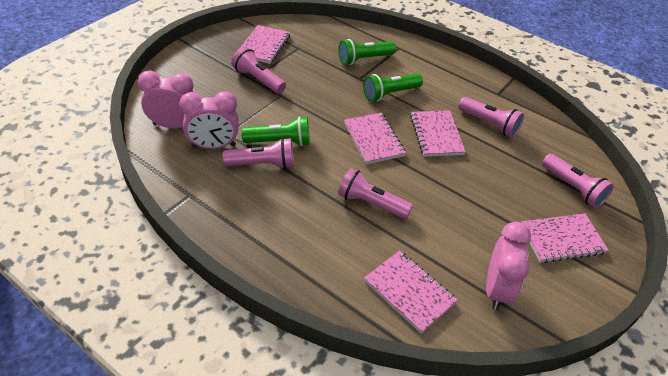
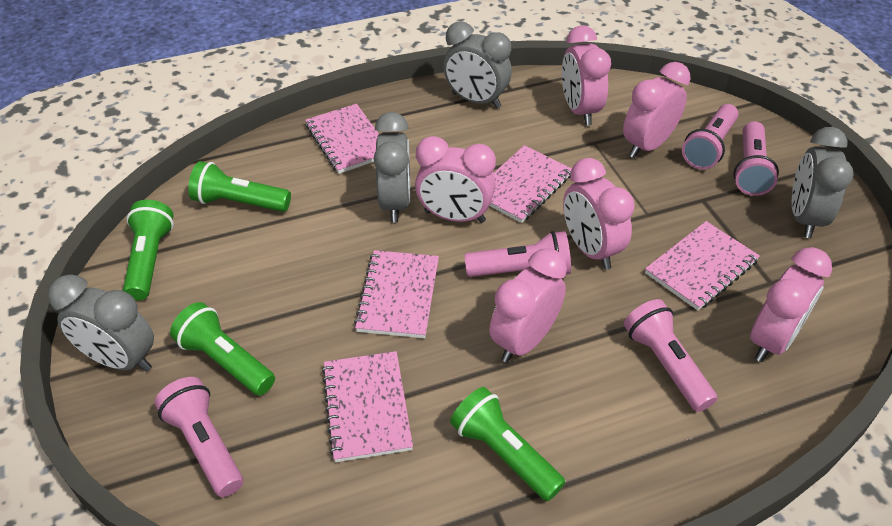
green flashlight: 3 -> 4
grey clock: 0 -> 4
pink clock: 3 -> 6

